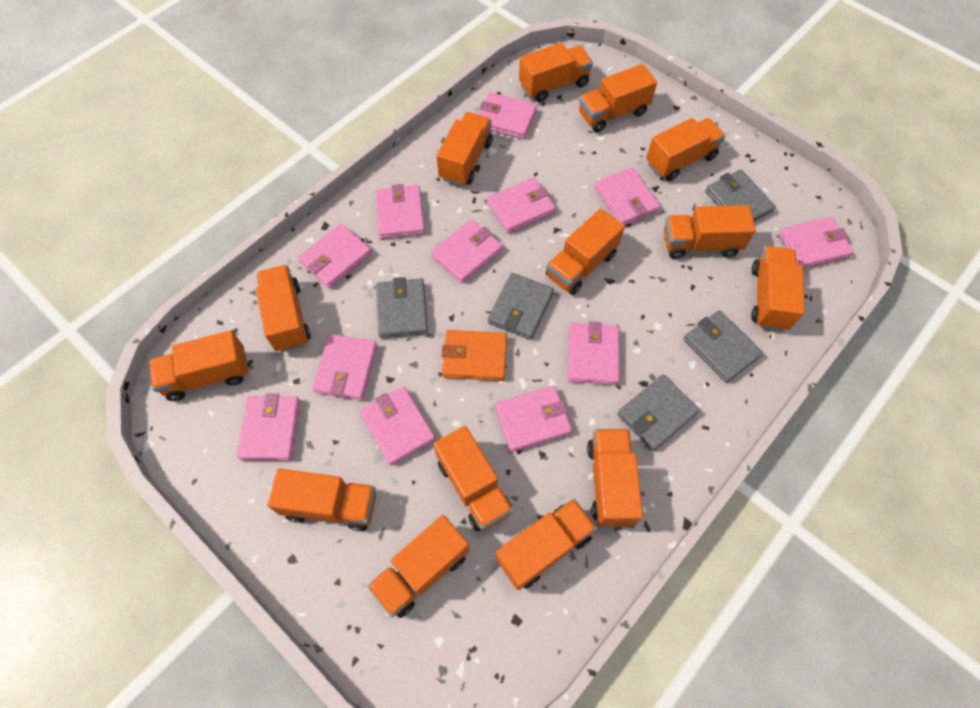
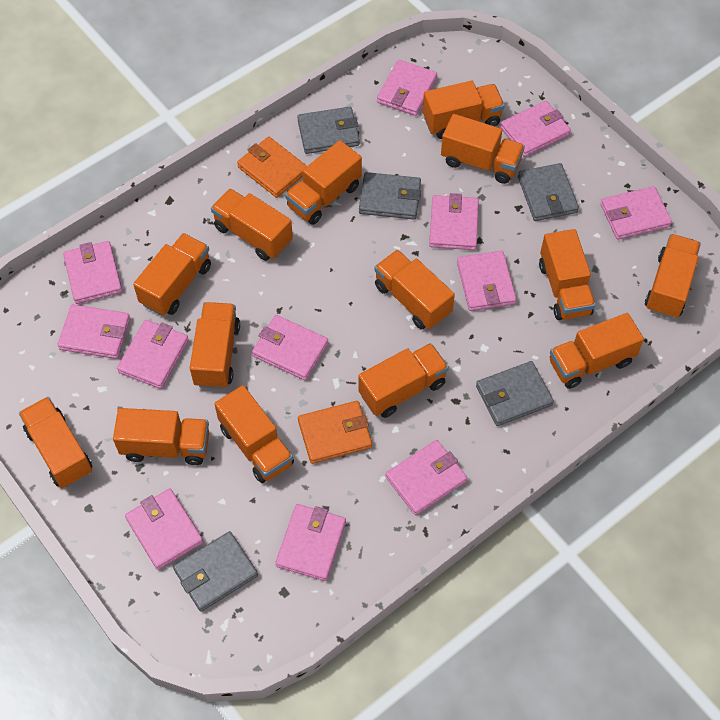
orange wallet: 1 -> 2

